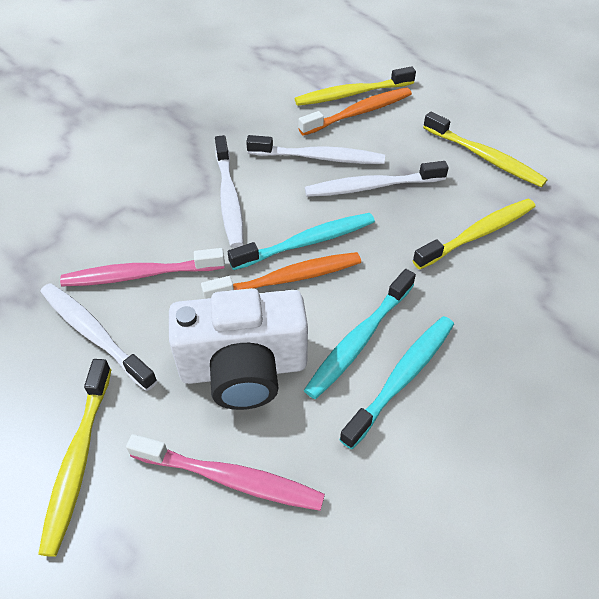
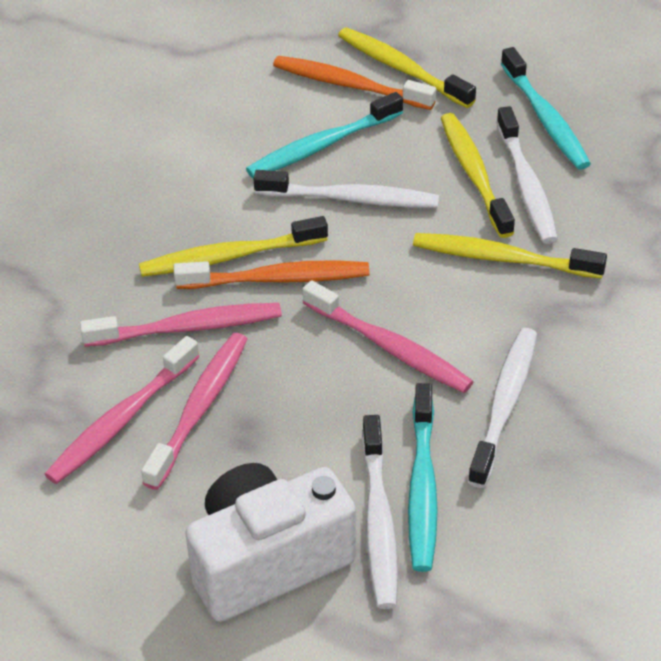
pink toothbrush: 2 -> 4

